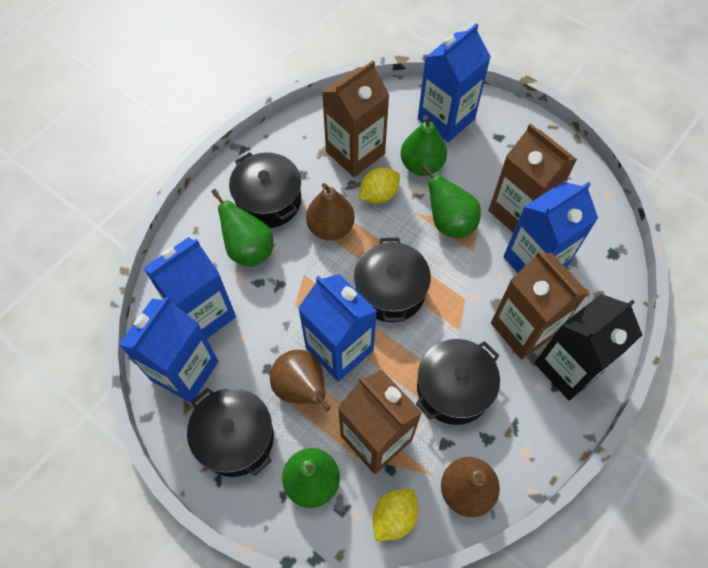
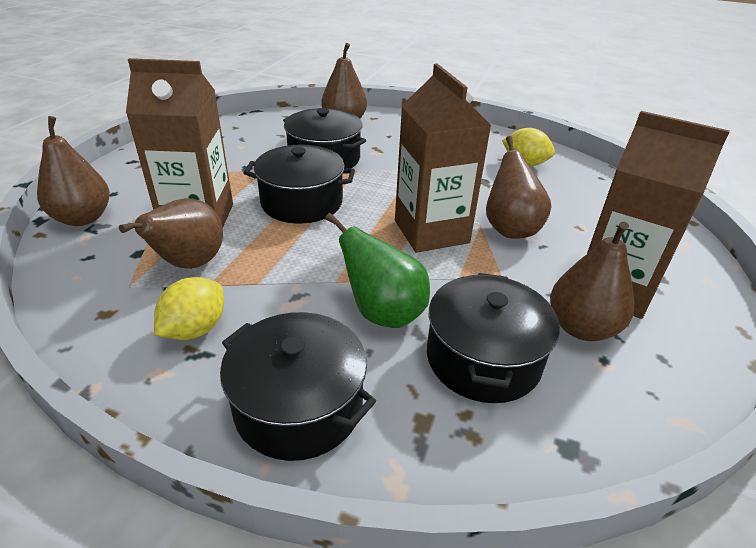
black carton: 1 -> 0
blue carton: 5 -> 0
brown carton: 4 -> 3
brown pear: 3 -> 5
green pear: 4 -> 1

